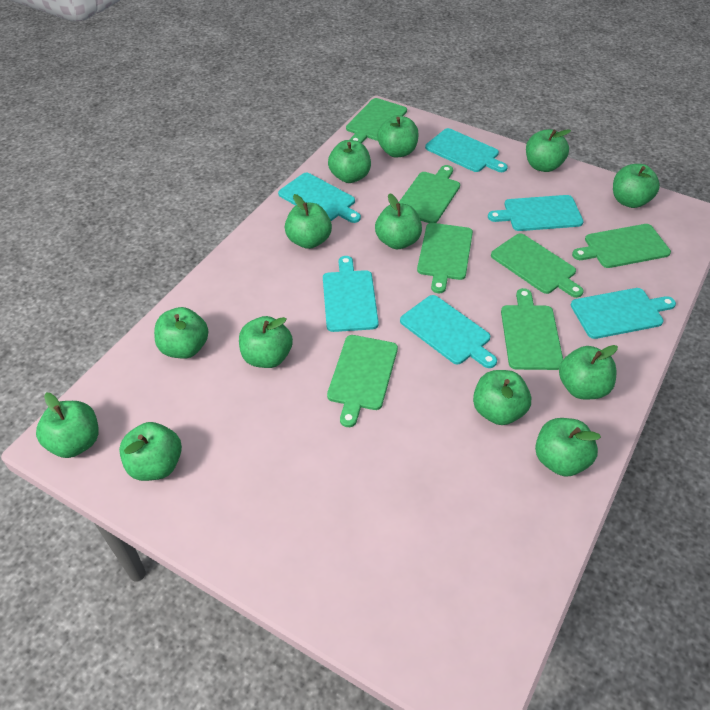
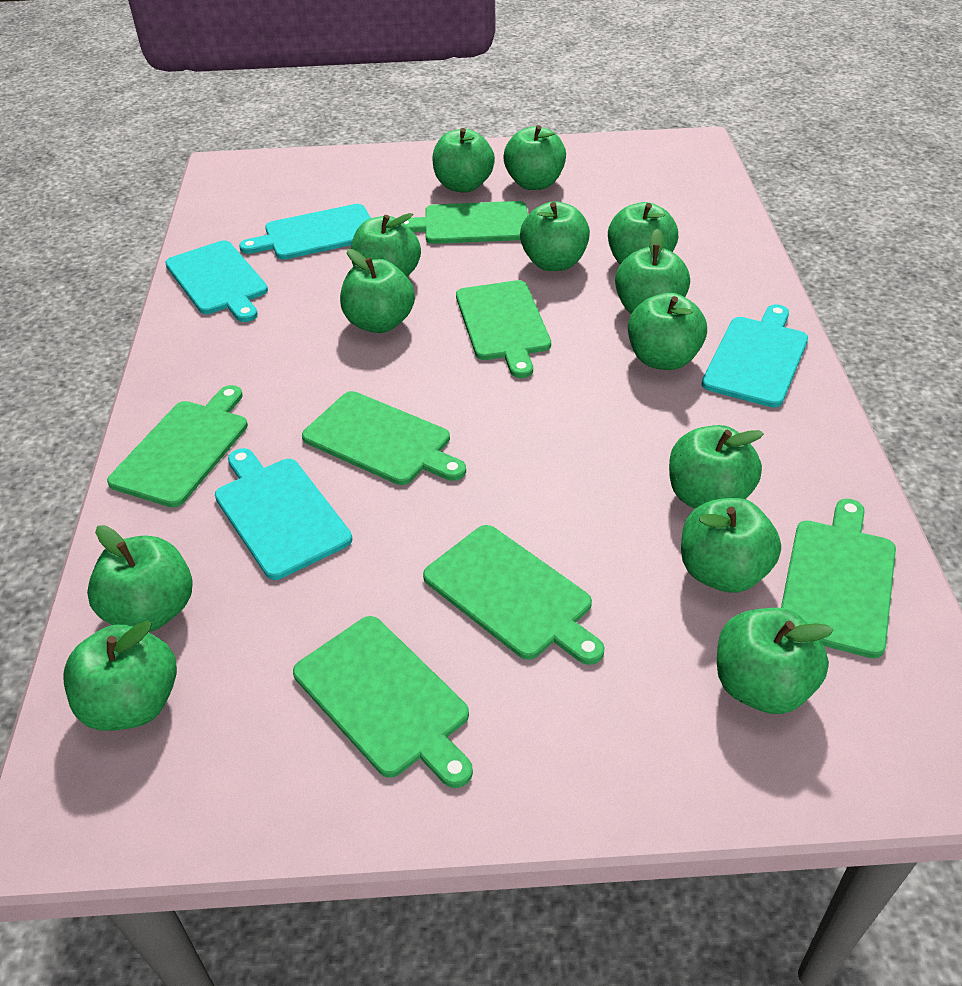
turquoise cutting board: 6 -> 4

